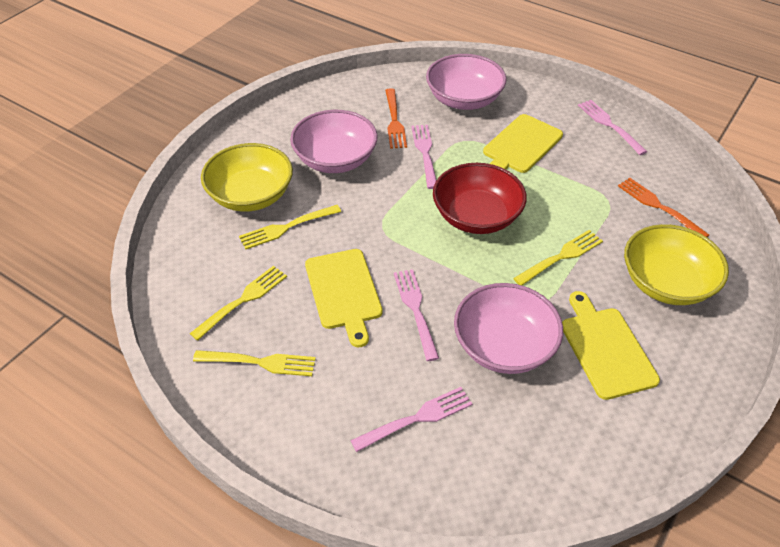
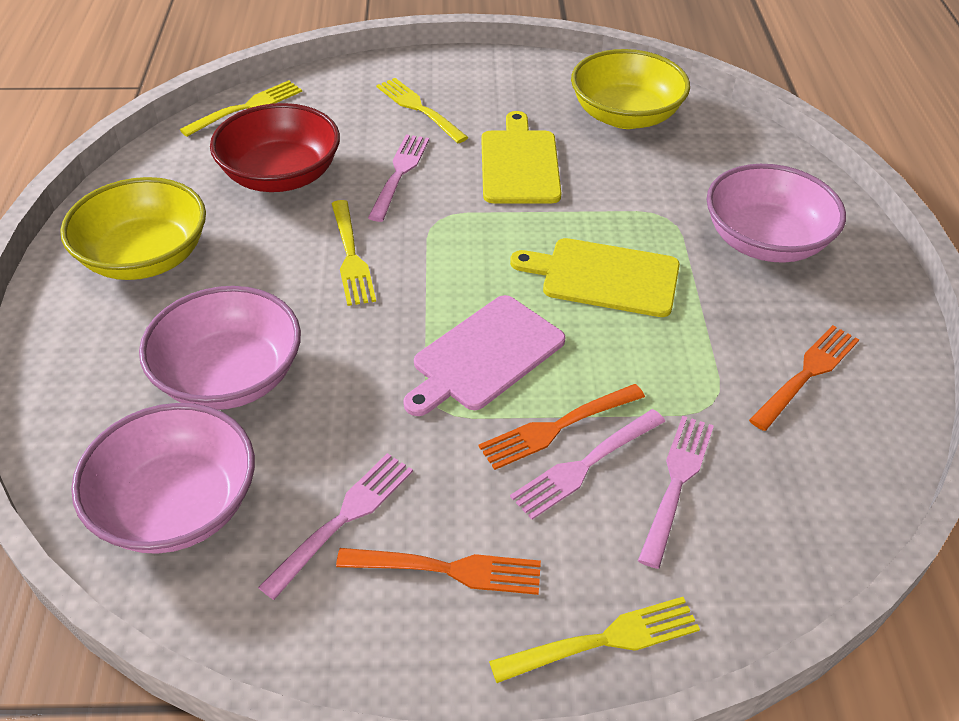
orange fork: 2 -> 3
pink cutting board: 0 -> 1
yellow cutting board: 3 -> 2

